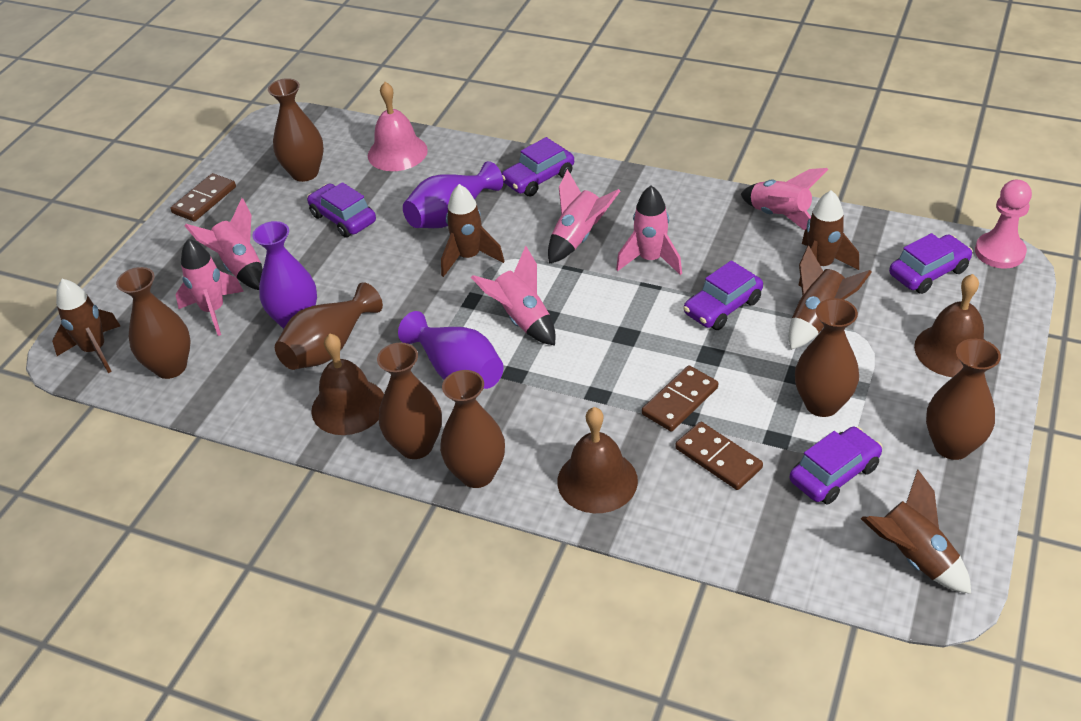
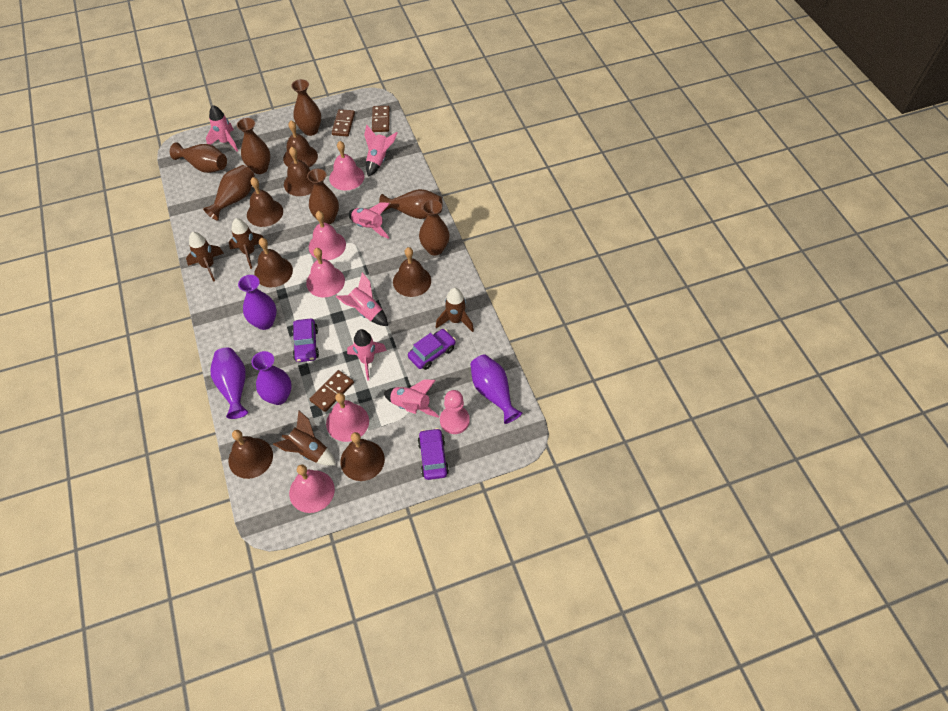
brown bell: 3 -> 7
brown rocket: 5 -> 4
pink bell: 1 -> 5
purple car: 5 -> 3
purple vase: 3 -> 4

